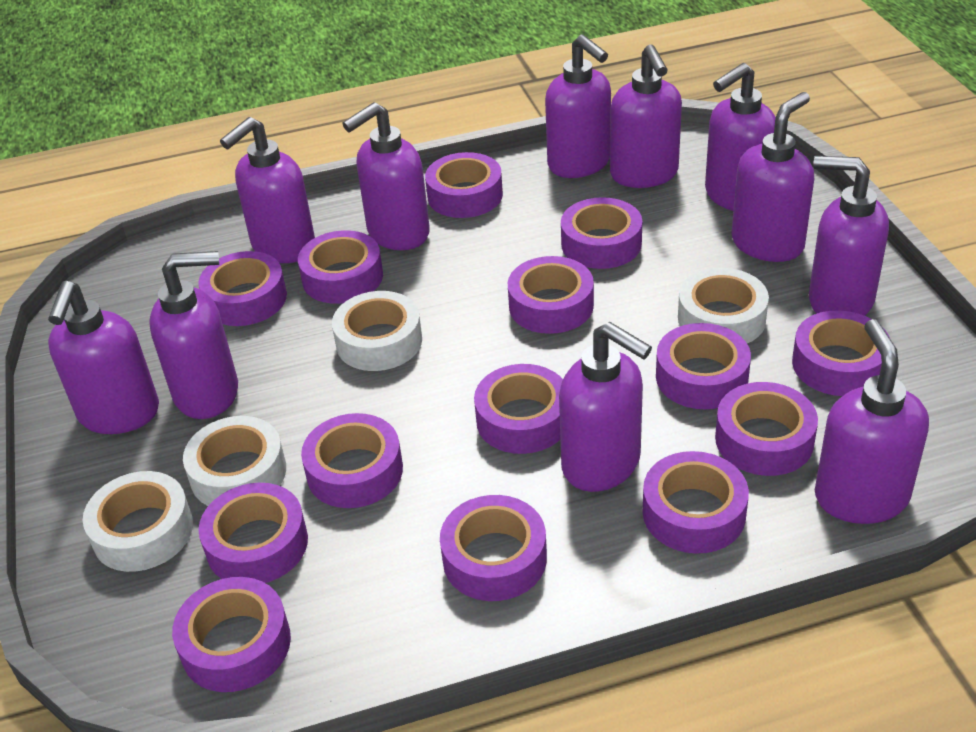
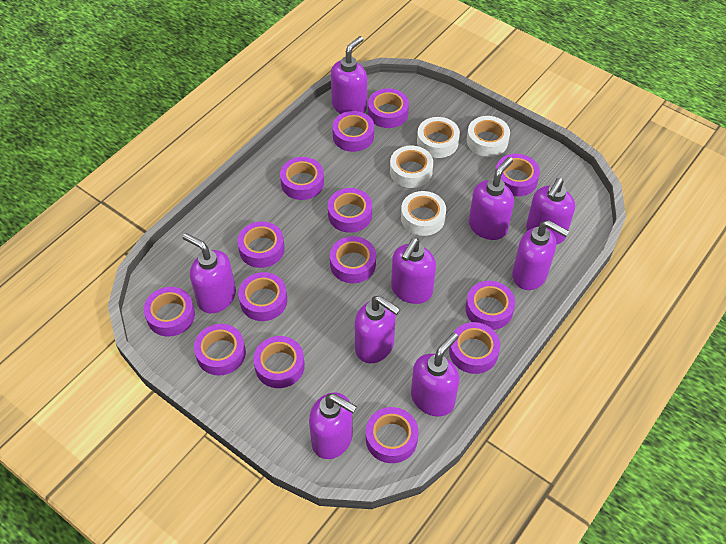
purple soap dispenser: 11 -> 9

